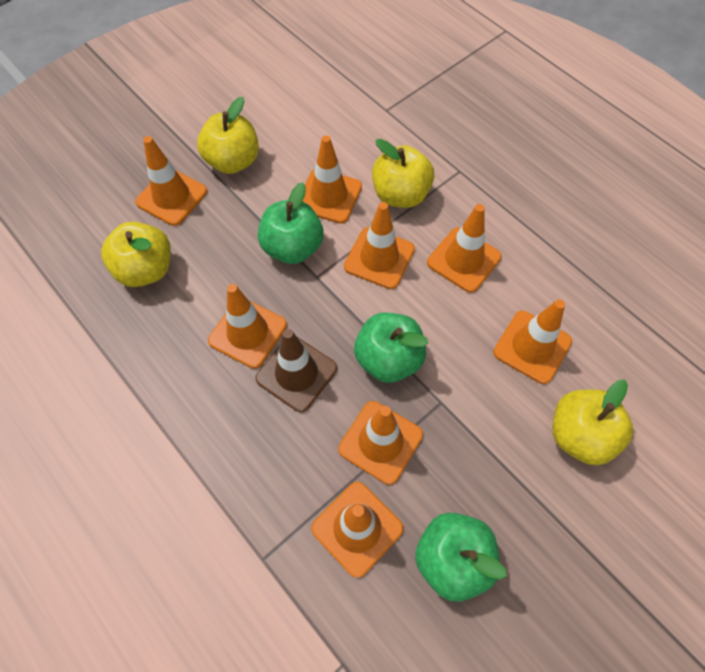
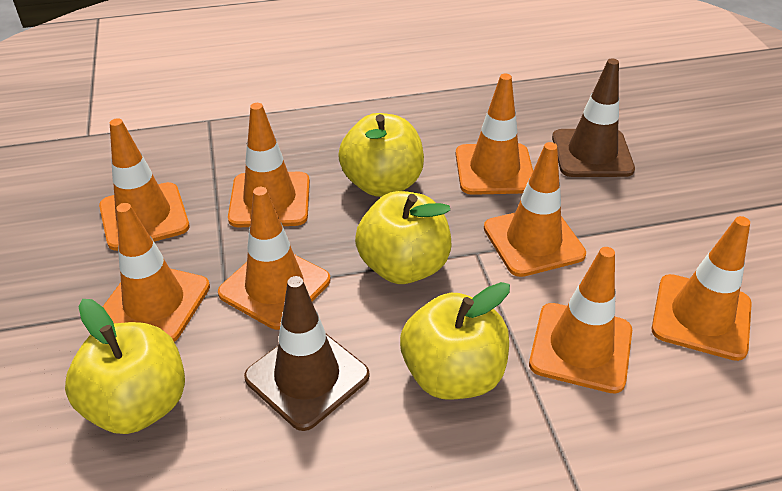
brown traffic cone: 1 -> 2
green apple: 3 -> 0

